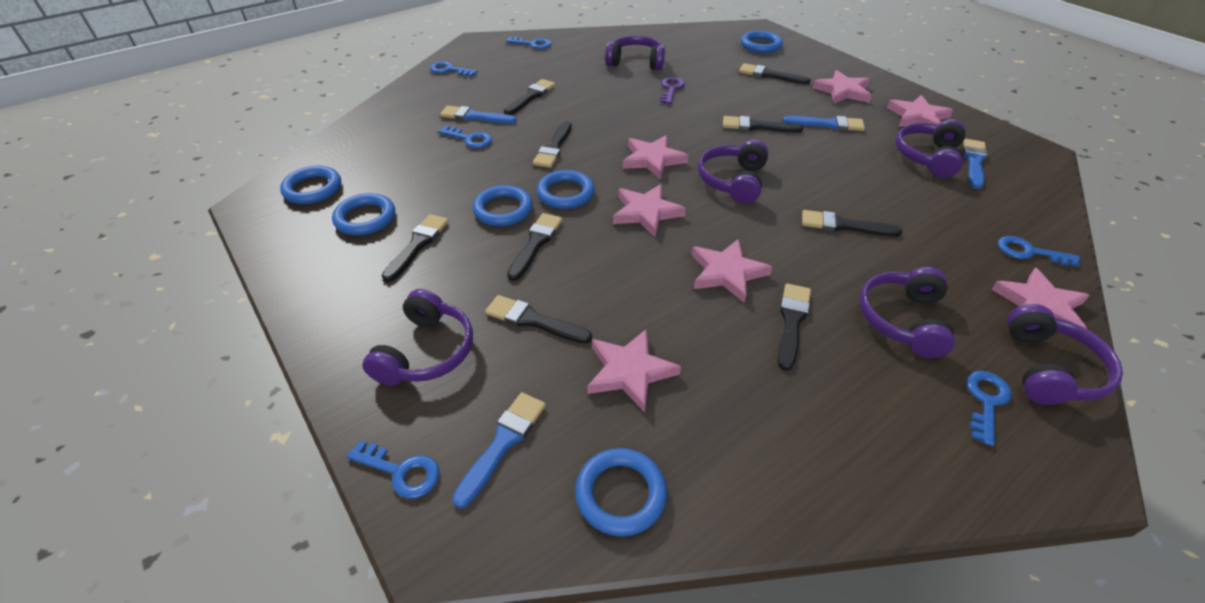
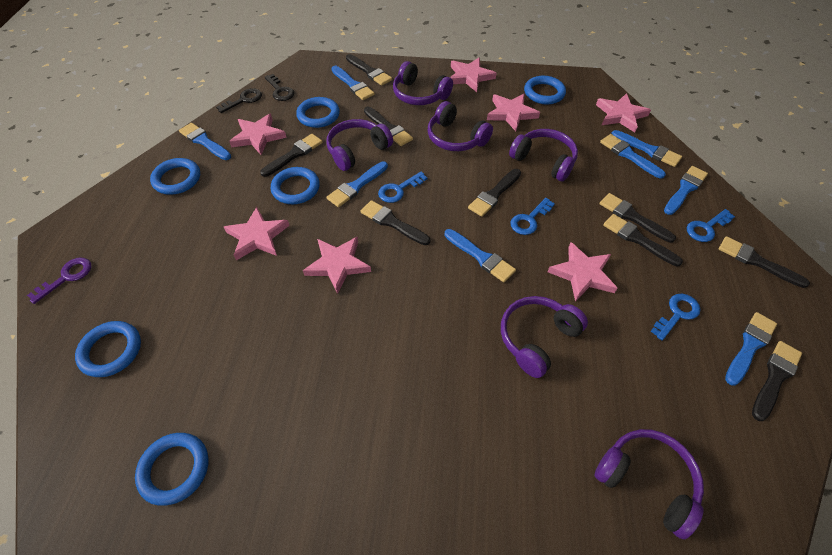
black key: 0 -> 2
blue brush: 4 -> 8
blue key: 6 -> 4

